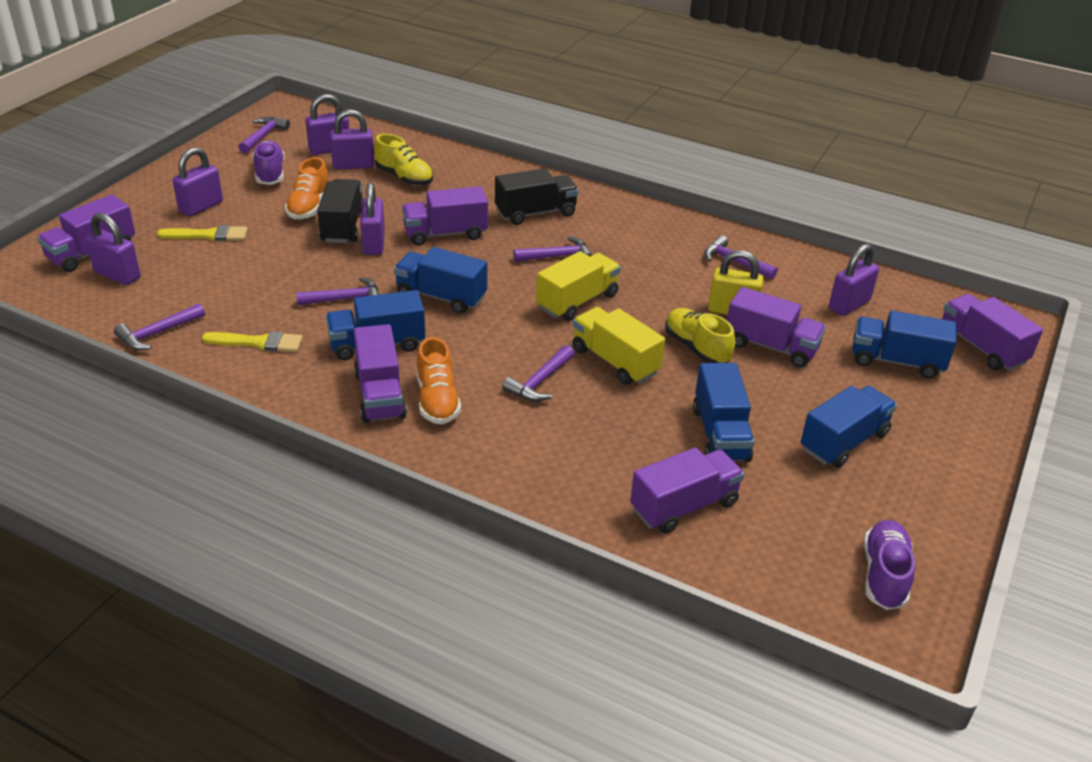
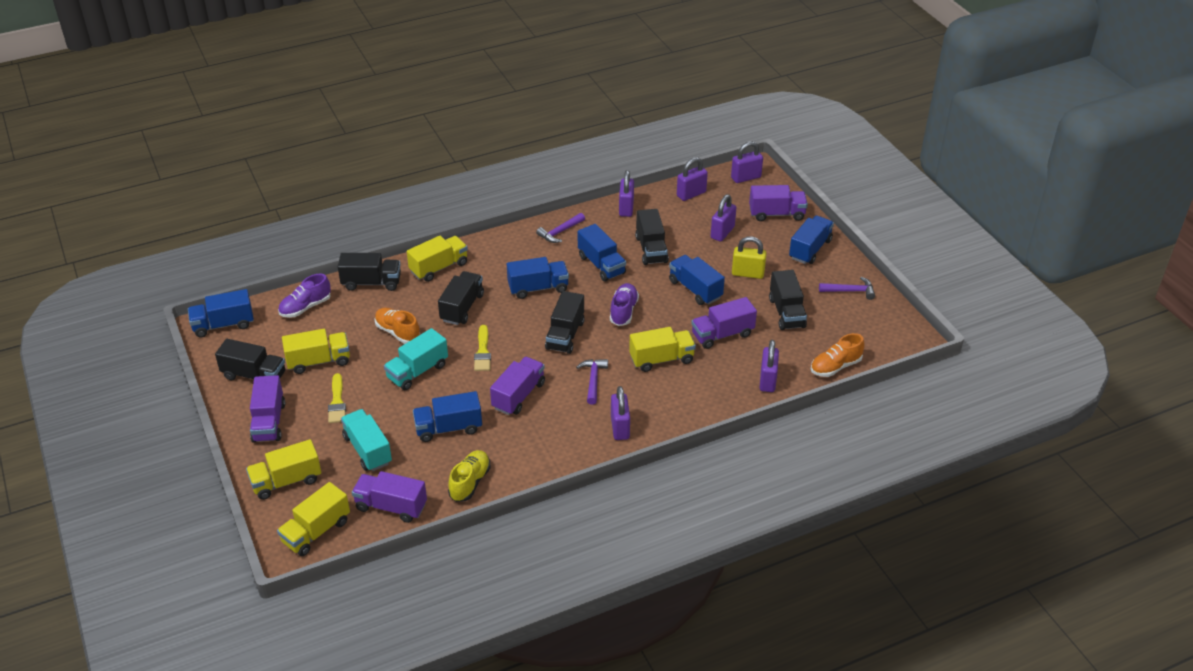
black truck: 2 -> 6
blue truck: 5 -> 6
purple hammer: 6 -> 3
purple truck: 6 -> 5
turquoise truck: 0 -> 2
yellow shoe: 2 -> 1
yellow truck: 2 -> 5

